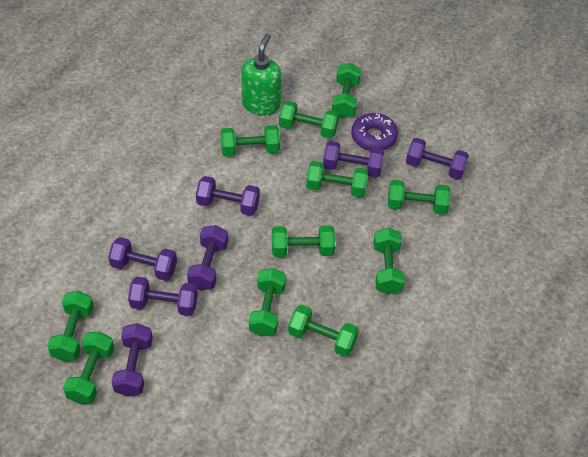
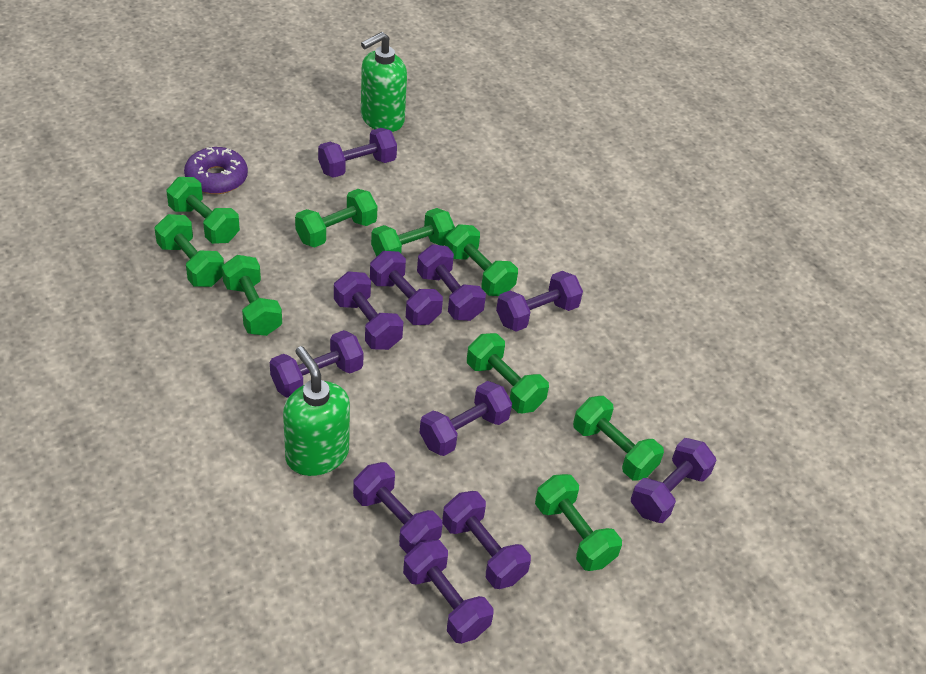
green dumbbell: 11 -> 9
green soap dispenser: 1 -> 2
purple dumbbell: 7 -> 11

